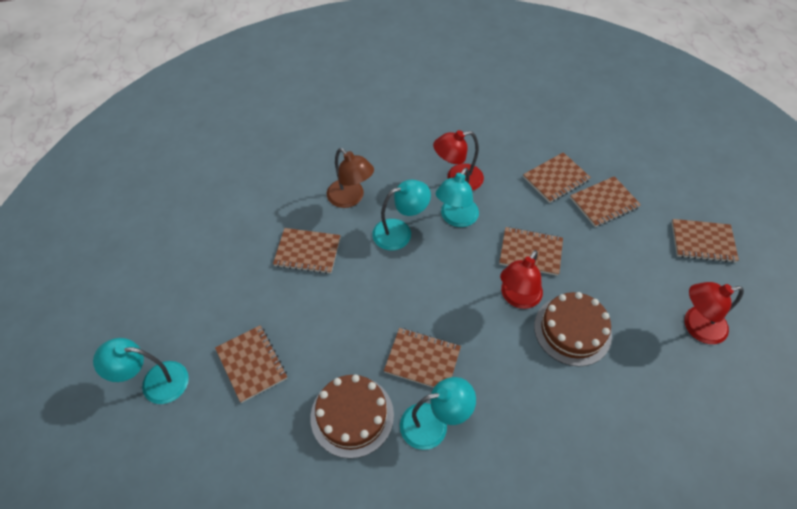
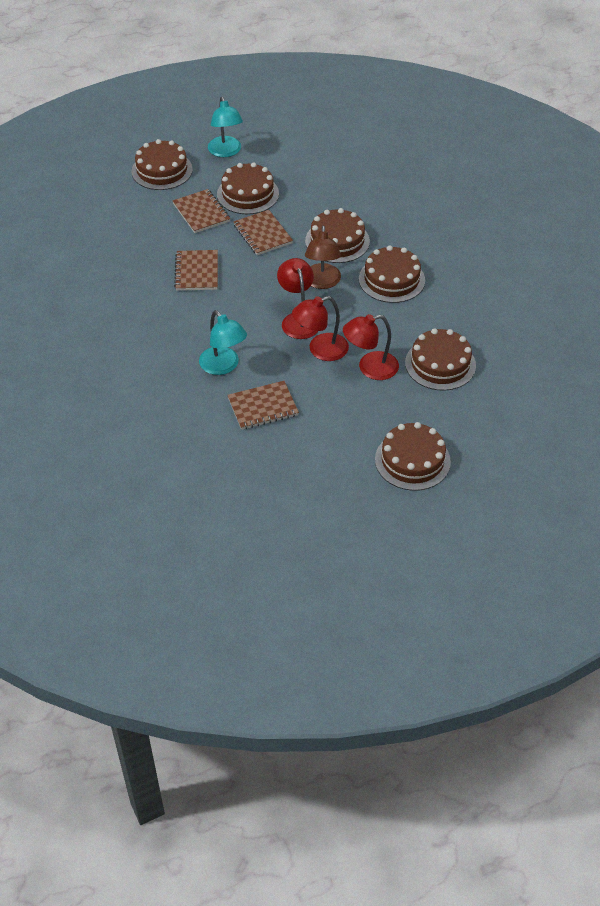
brown cake: 2 -> 6
brown notebook: 7 -> 4
turquoise lamp: 4 -> 2

